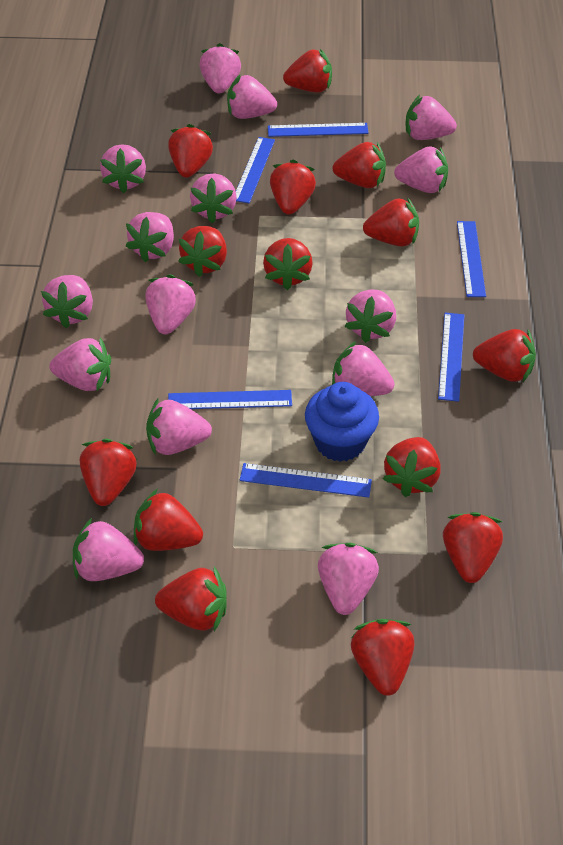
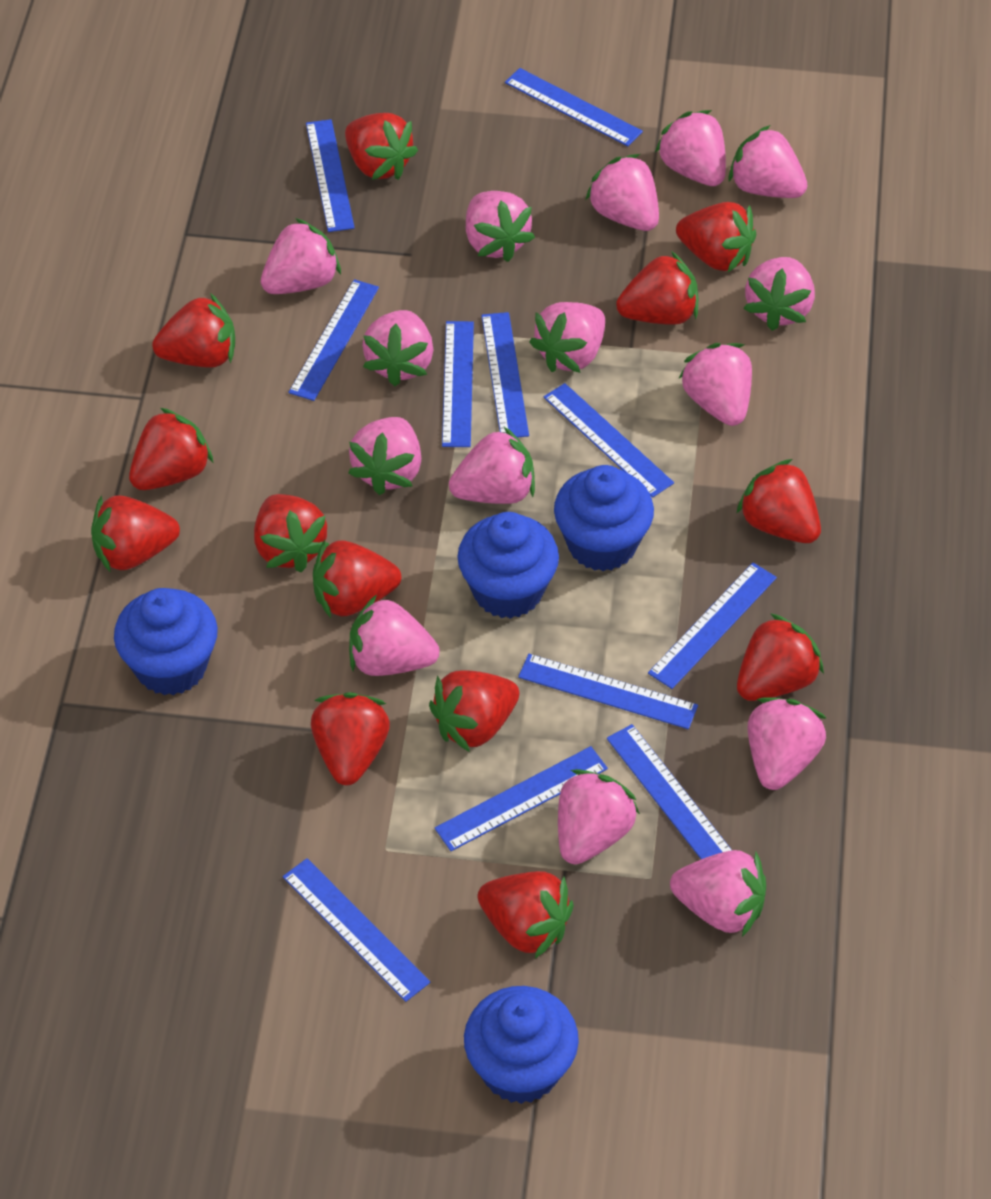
blue cupcake: 1 -> 4
blue ruler: 6 -> 11
red strawberry: 14 -> 13

